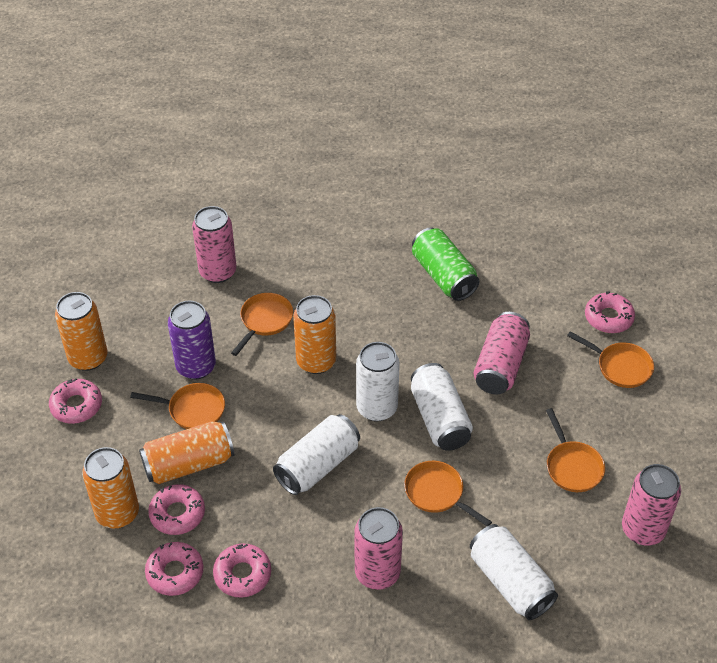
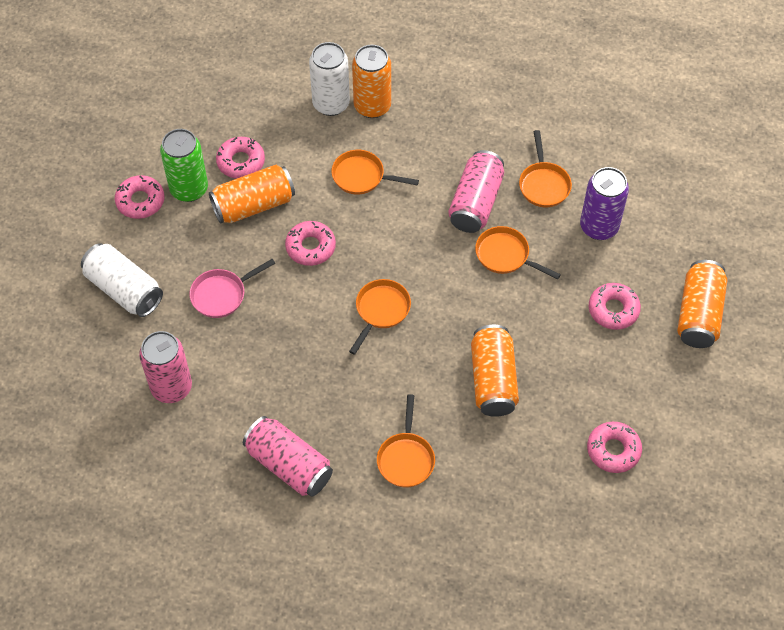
pink can: 4 -> 3
pink pan: 0 -> 1
white can: 4 -> 2

